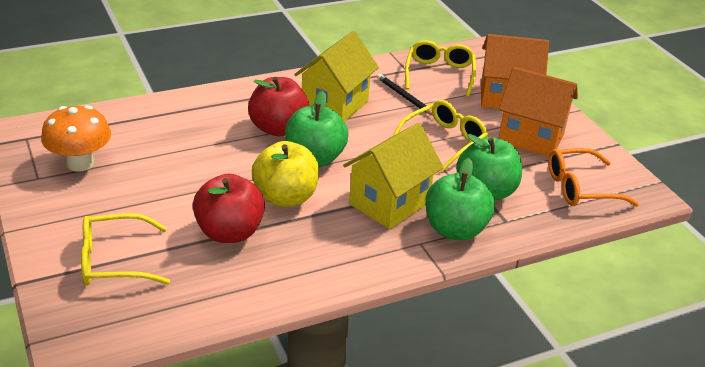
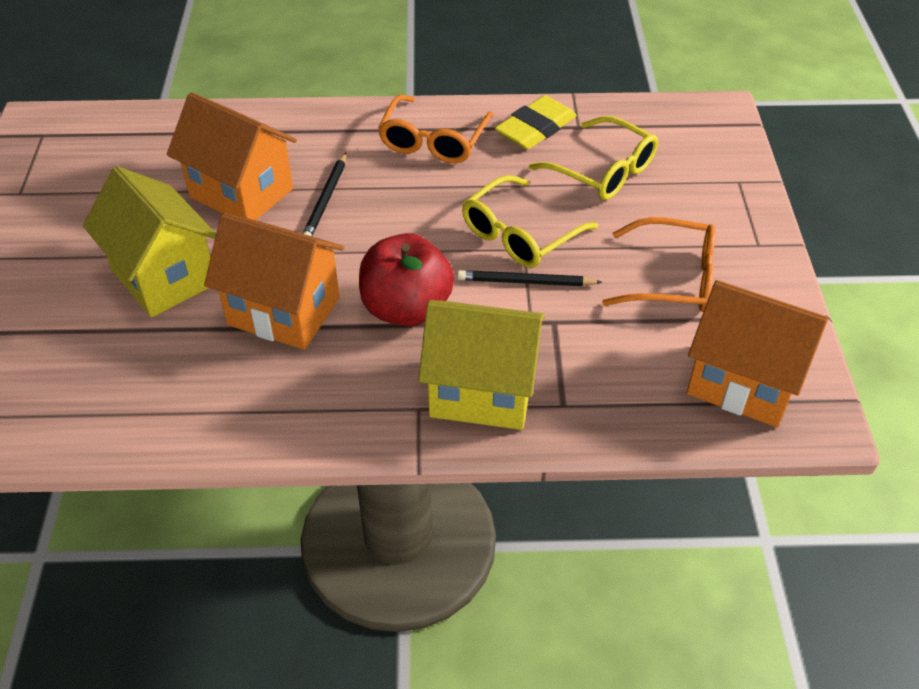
black pencil: 1 -> 2
green apple: 3 -> 0
orange glasses: 1 -> 2
orange house: 2 -> 3
orange mushroom: 1 -> 0
red apple: 2 -> 1
yellow apple: 1 -> 0
yellow eraser: 0 -> 1
yellow glasses: 3 -> 2

